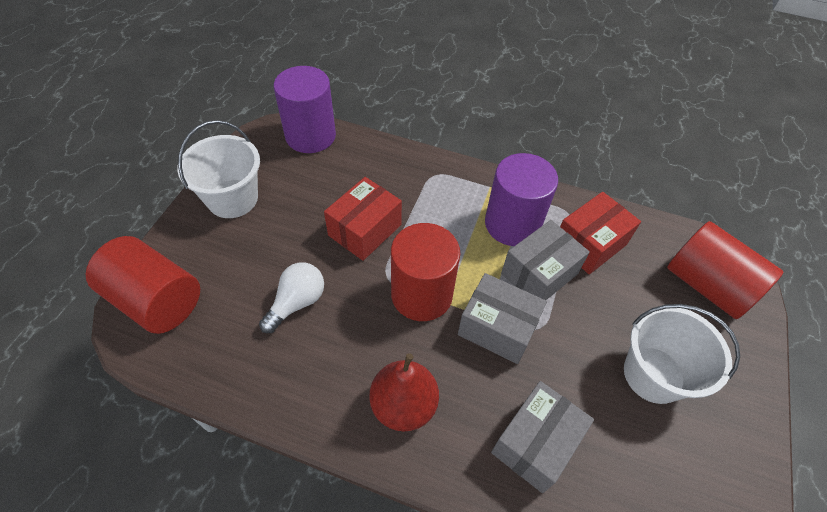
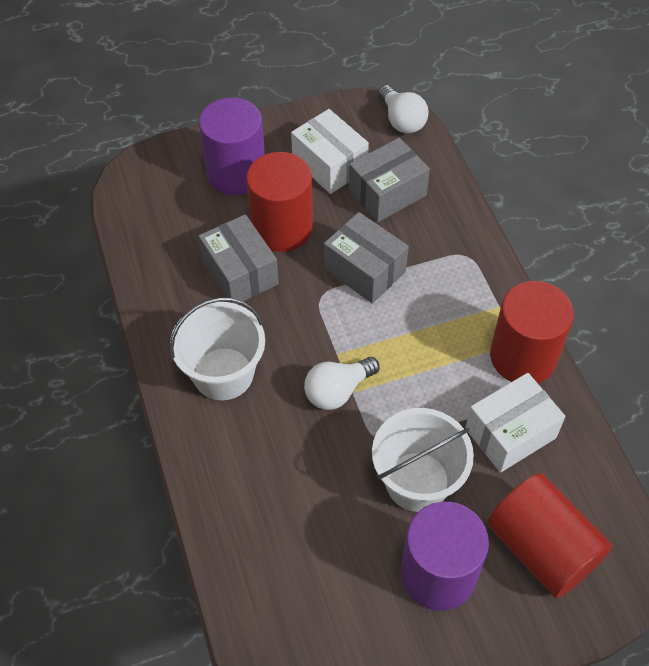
red box: 2 -> 0
red pear: 1 -> 0
white box: 0 -> 2
white light bulb: 1 -> 2

